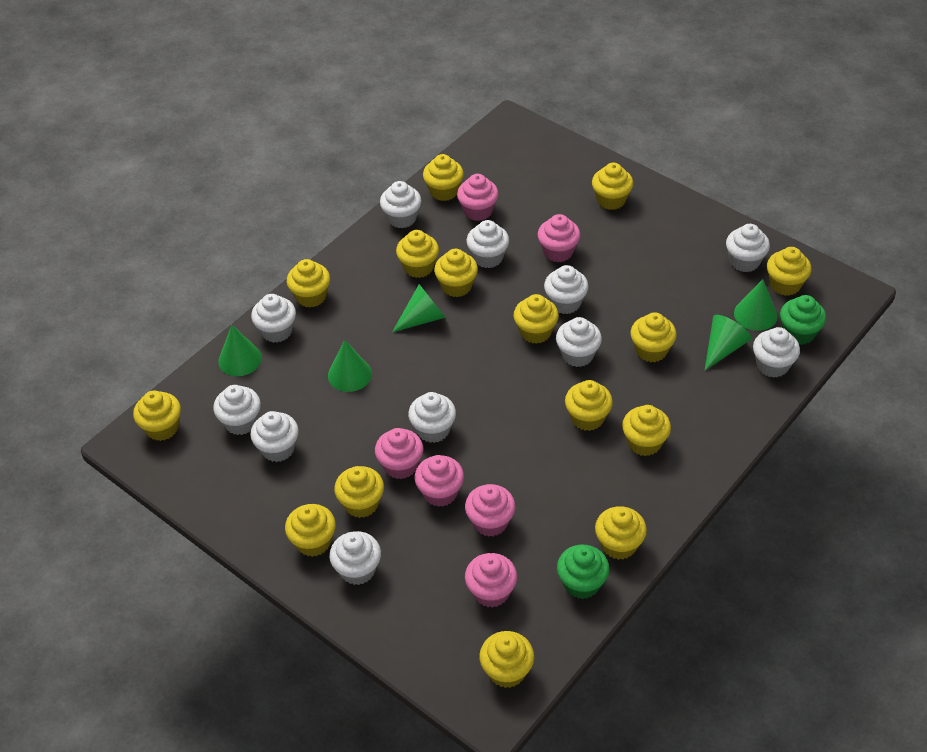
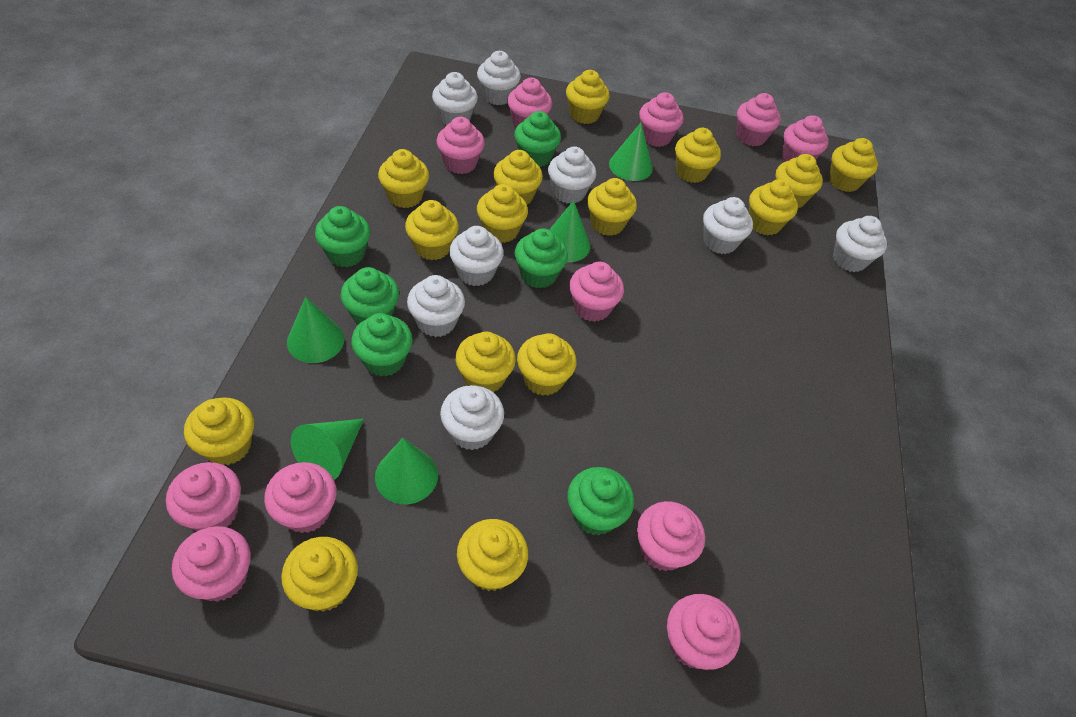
green cupcake: 2 -> 6
pink cupcake: 6 -> 11
white cupcake: 11 -> 8

